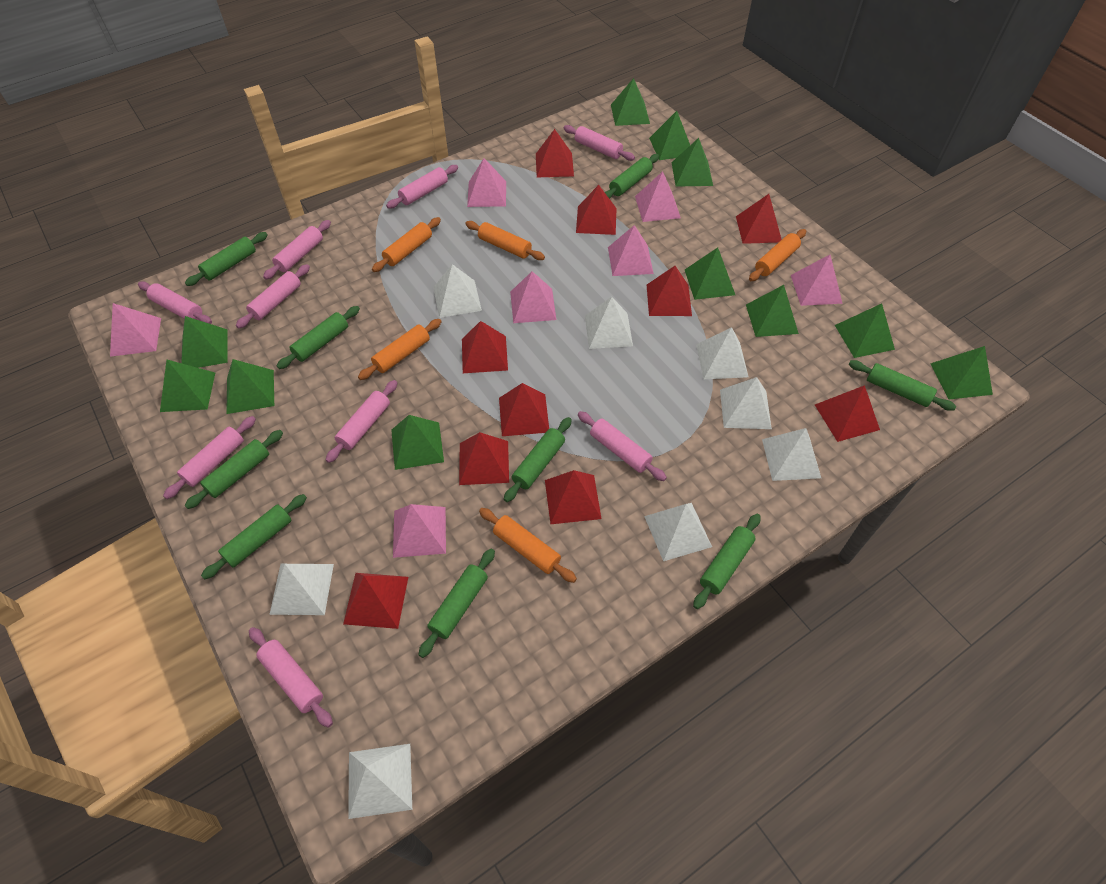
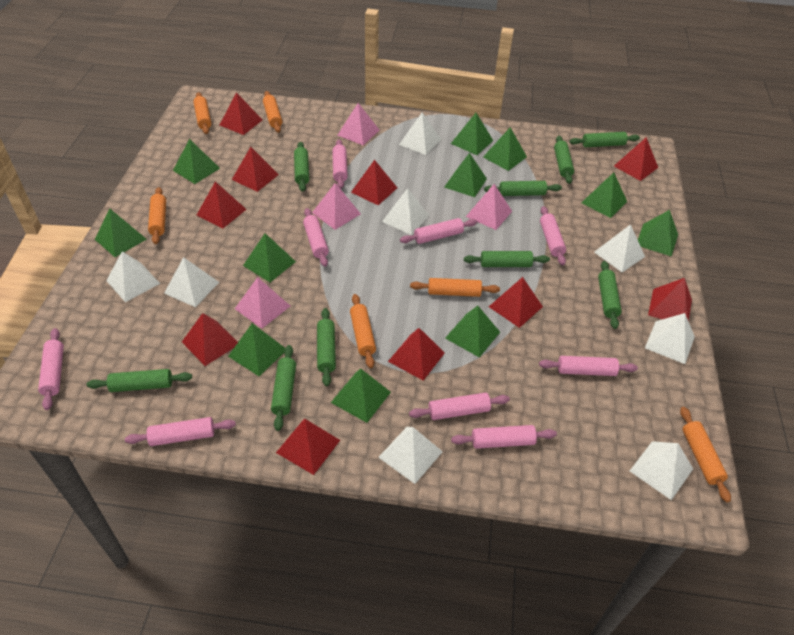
orange rolling pin: 5 -> 6
pink pyramid: 7 -> 4

